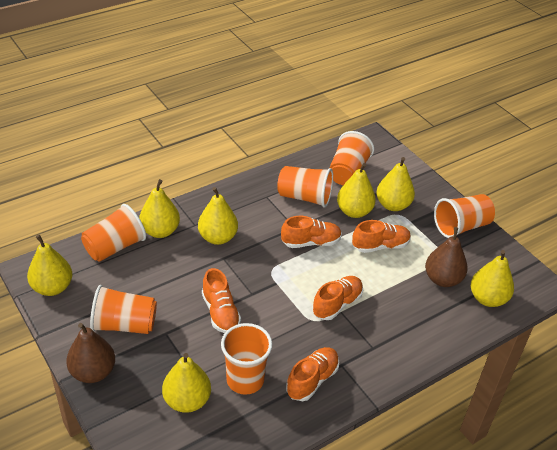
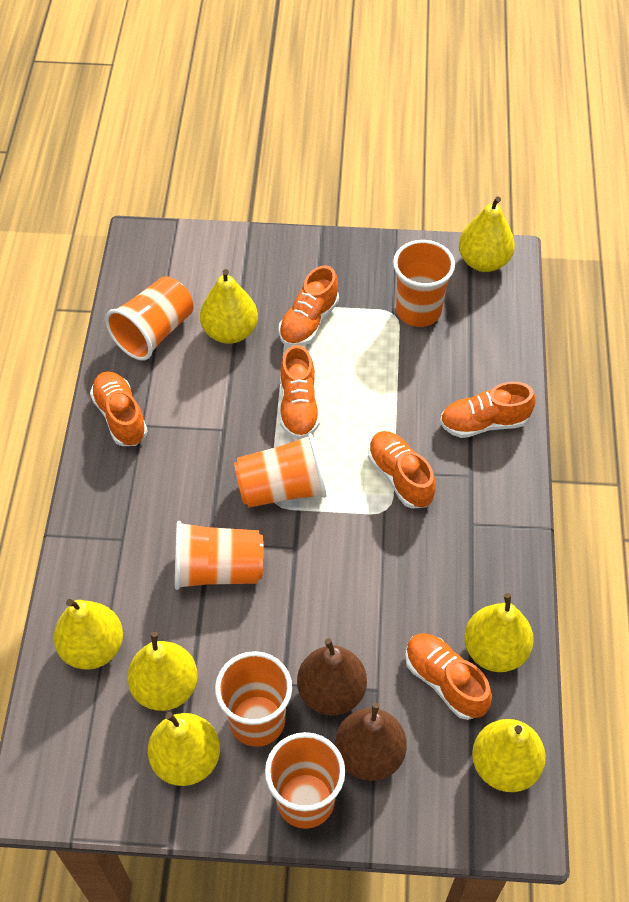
orange shoe: 5 -> 6

